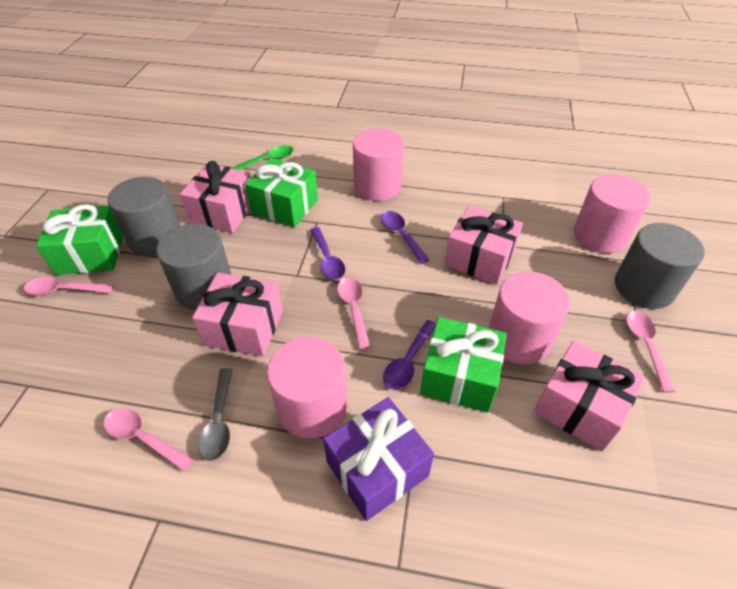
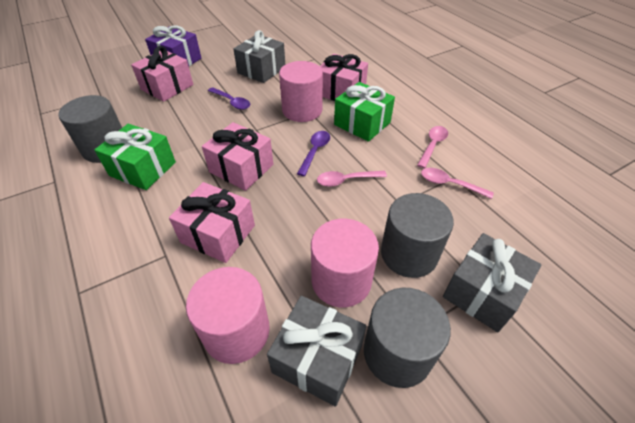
green gift: 3 -> 2
green spoon: 1 -> 0
grey gift: 0 -> 3
grey spoon: 1 -> 0
pink cylinder: 4 -> 3
pink spoon: 4 -> 3
purple spoon: 3 -> 2

